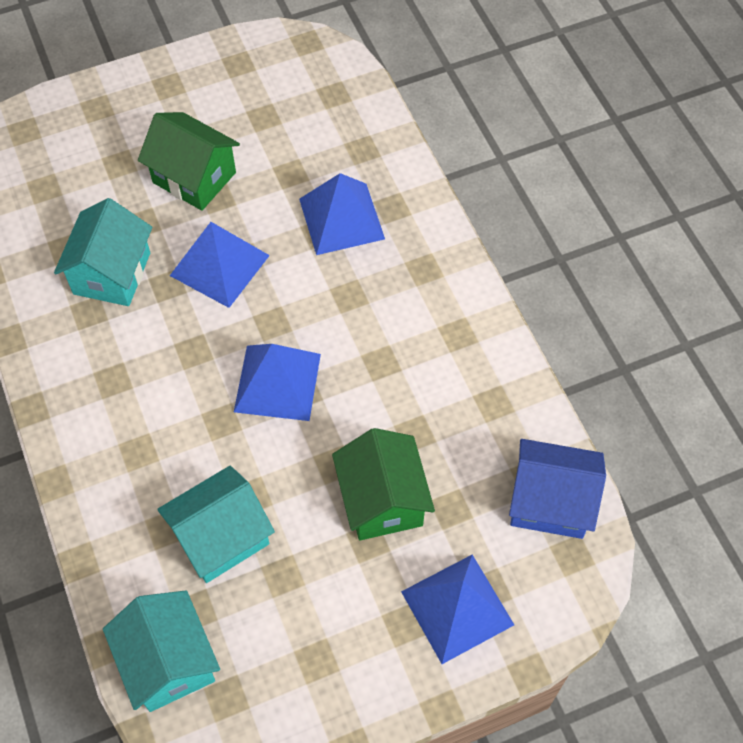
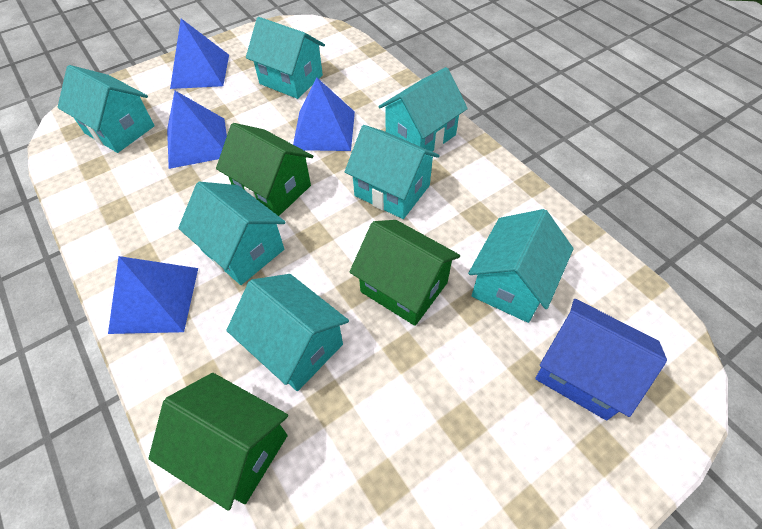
green house: 2 -> 3
turquoise house: 3 -> 7

